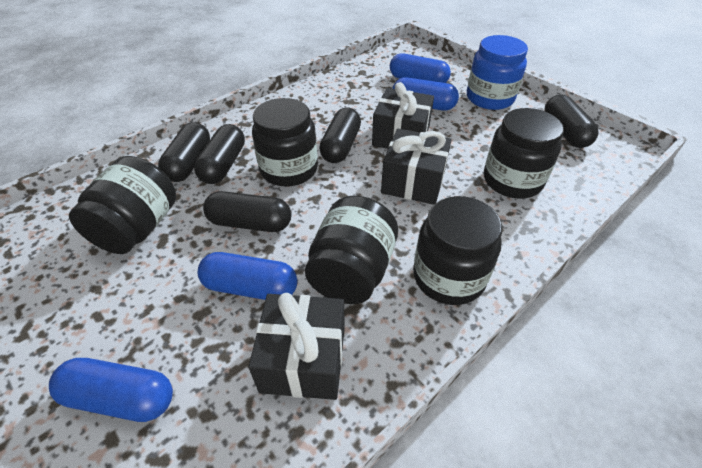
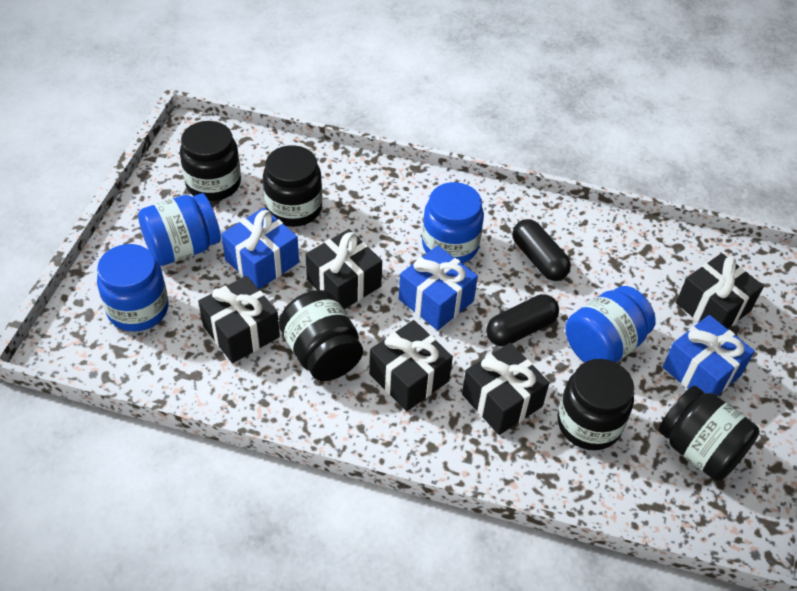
black capsule: 5 -> 2
black gift: 3 -> 5
blue capsule: 4 -> 0
blue gift: 0 -> 3
blue jar: 1 -> 4

